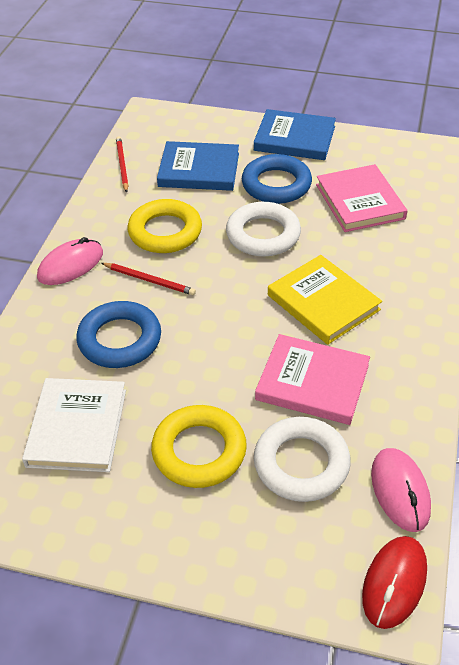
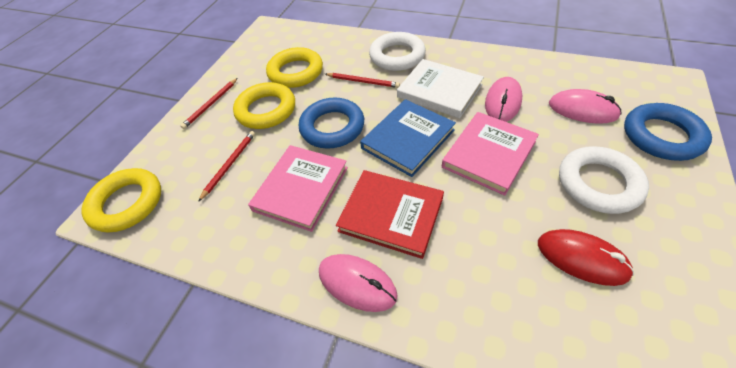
blue book: 2 -> 1
pink mouse: 2 -> 3
red book: 0 -> 1
red pencil: 2 -> 3
yellow book: 1 -> 0
yellow ring: 2 -> 3

